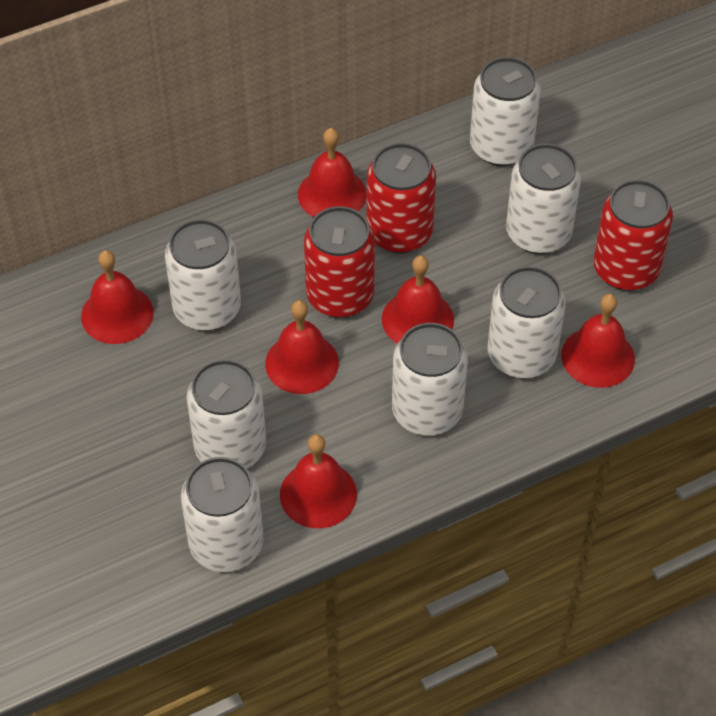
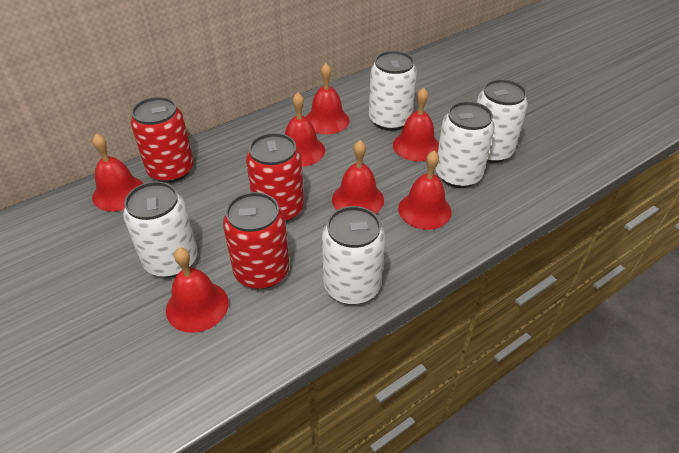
red bell: 6 -> 7
white can: 7 -> 5

